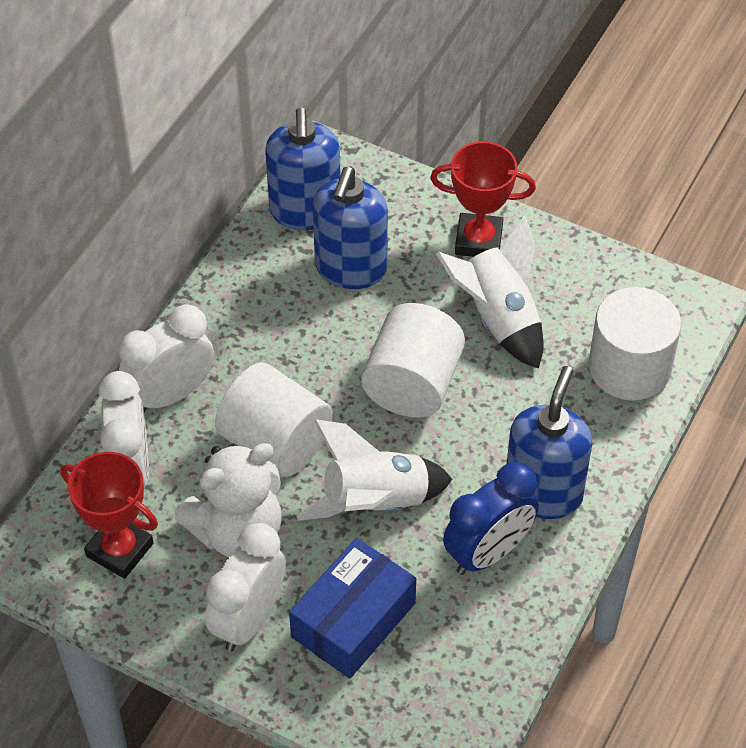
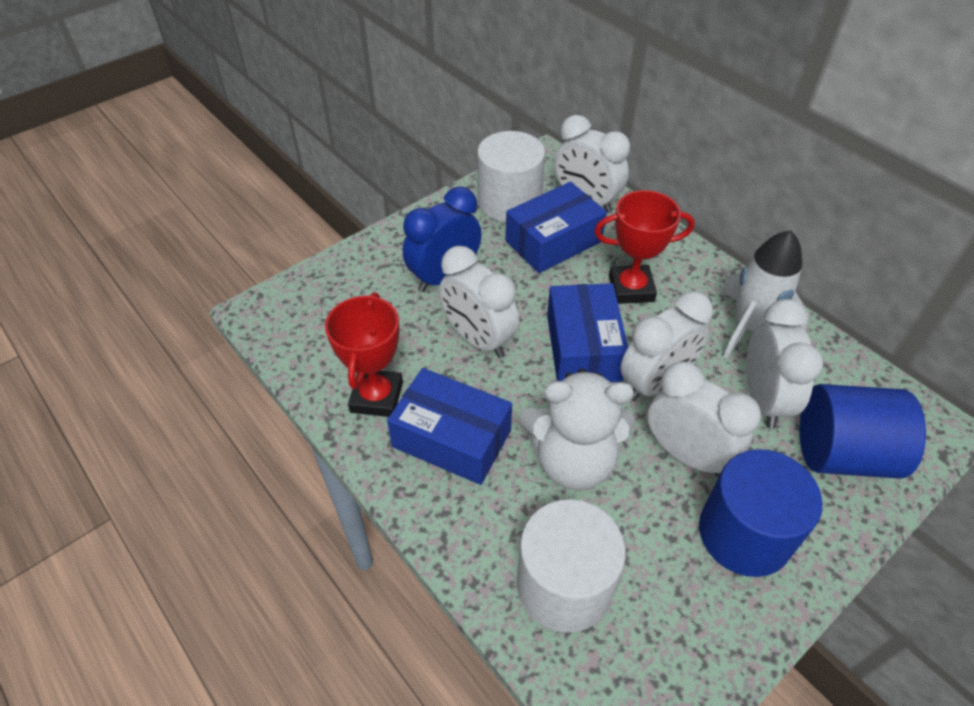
blue box: 1 -> 3
blue cylinder: 0 -> 2
blue soap dispenser: 3 -> 0
white clock: 3 -> 5
white cylinder: 3 -> 2
white rocket: 2 -> 1

